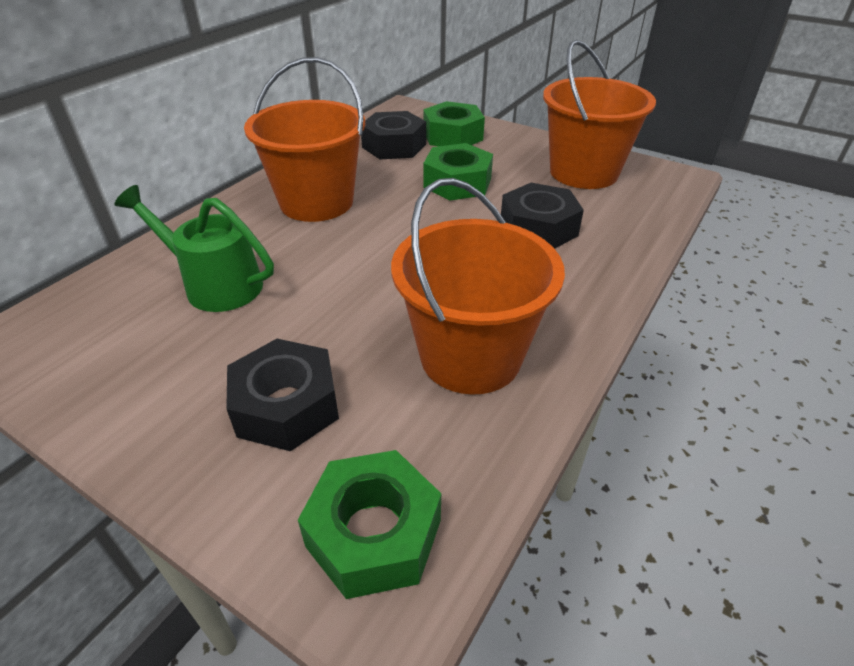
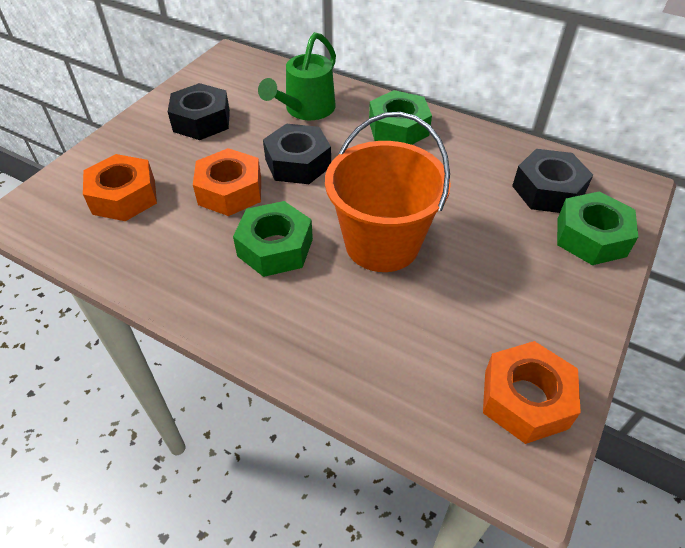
orange bucket: 3 -> 1
orange nut: 0 -> 3

